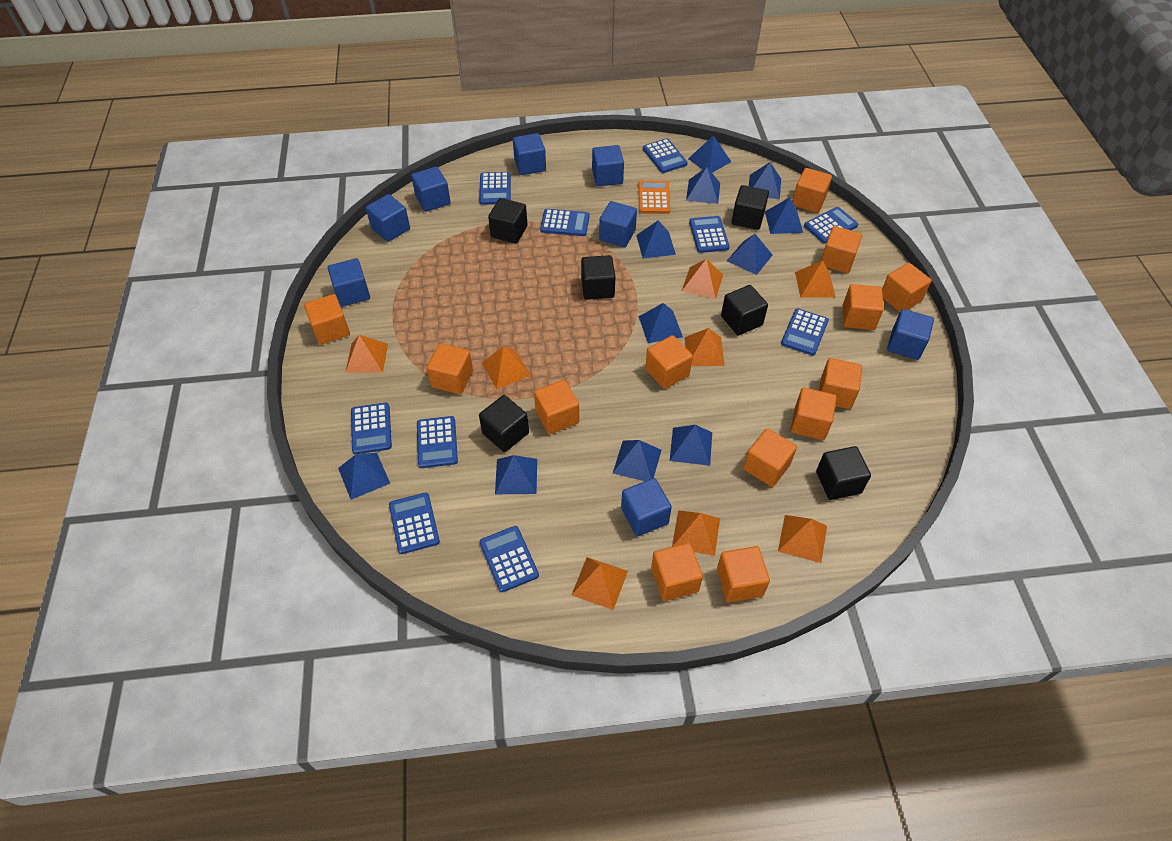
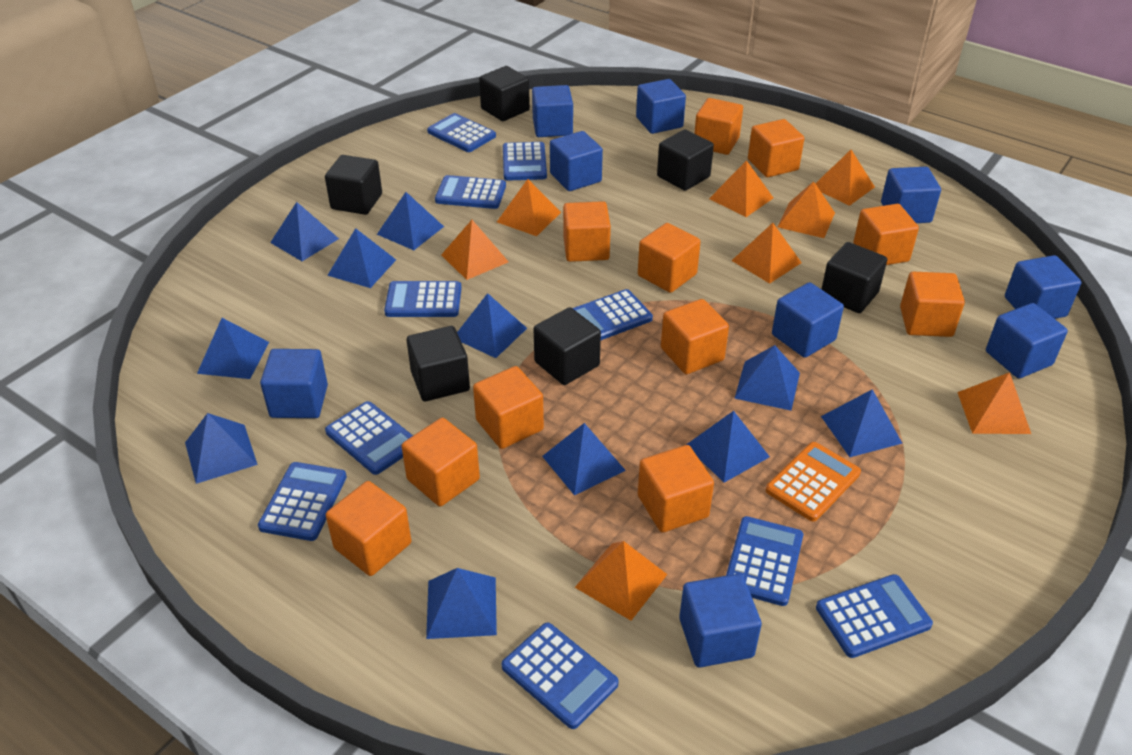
blue cube: 8 -> 9
orange cube: 13 -> 11

